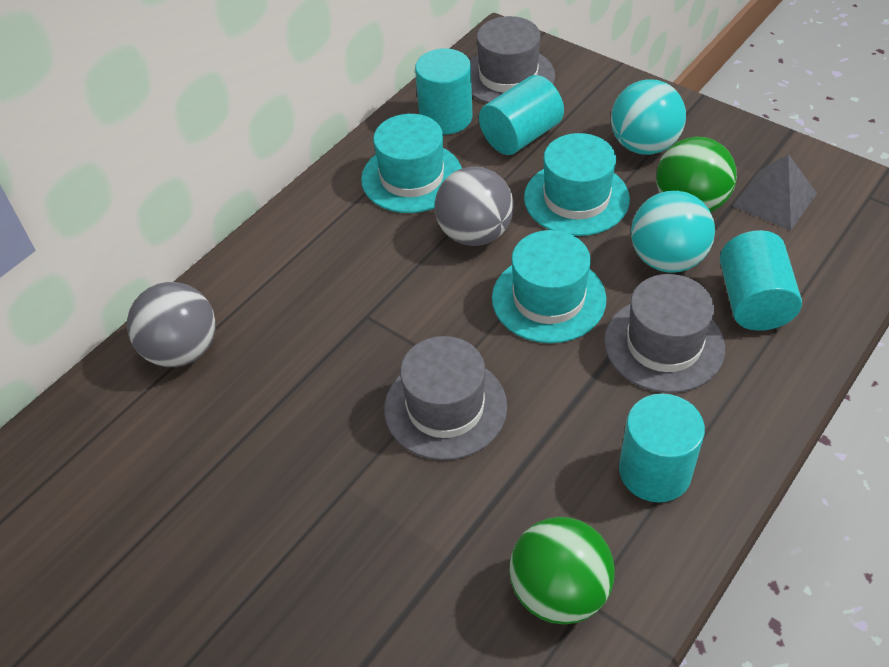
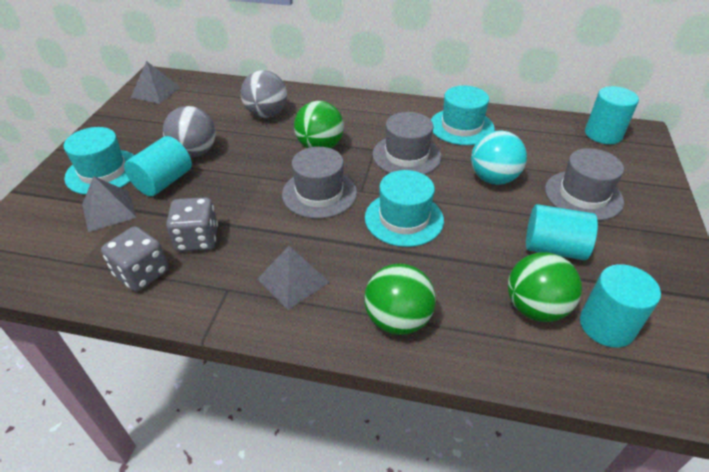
green ball: 2 -> 3
grey dice: 0 -> 2
grey pyramid: 1 -> 3
turquoise ball: 2 -> 1

